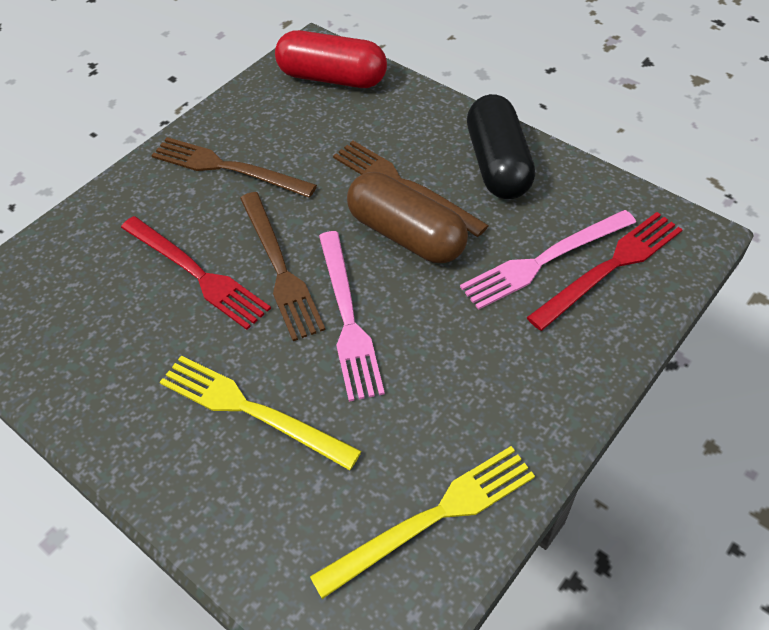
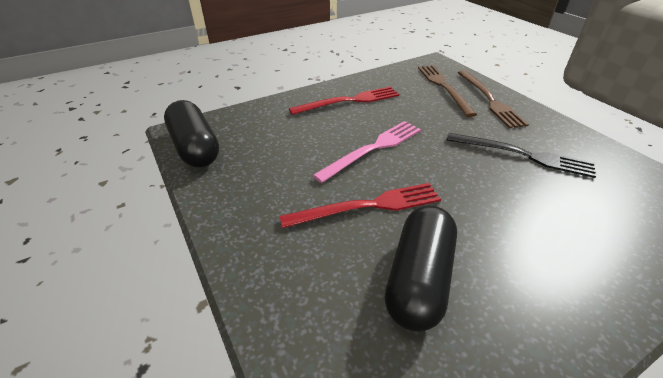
black capsule: 1 -> 2
black fork: 0 -> 1
brown capsule: 1 -> 0
brown fork: 3 -> 2
pink fork: 2 -> 1
red capsule: 1 -> 0
yellow fork: 2 -> 0

